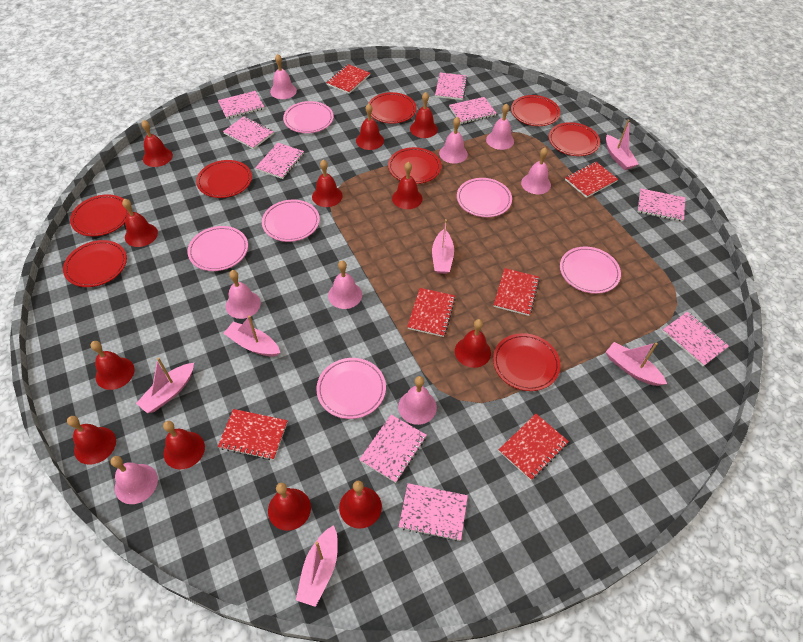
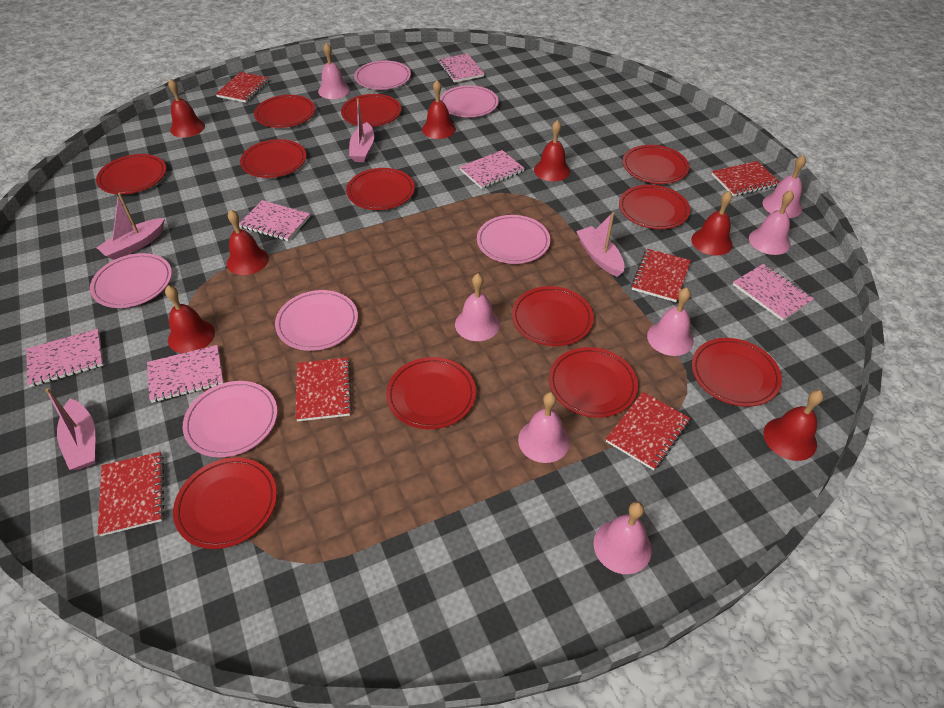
pink bell: 8 -> 7
pink boat: 6 -> 4
pink notebook: 9 -> 6
red bell: 12 -> 7
red plate: 8 -> 12

